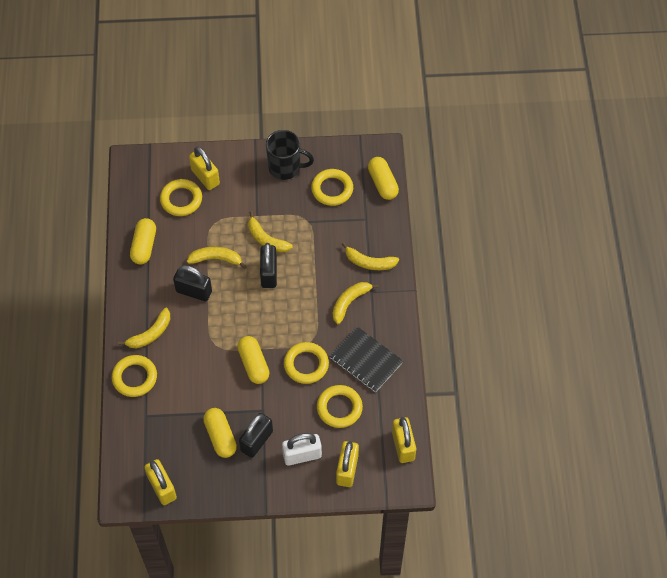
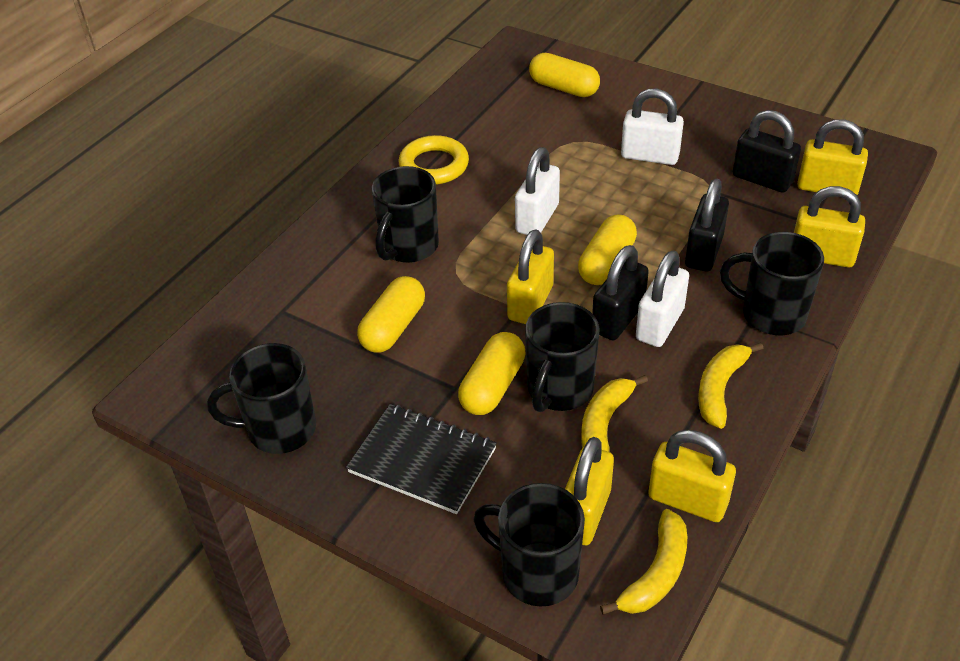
black mug: 1 -> 5
white padlock: 1 -> 3
yellow banana: 5 -> 3
yellow padlock: 4 -> 5
yellow ring: 5 -> 1

